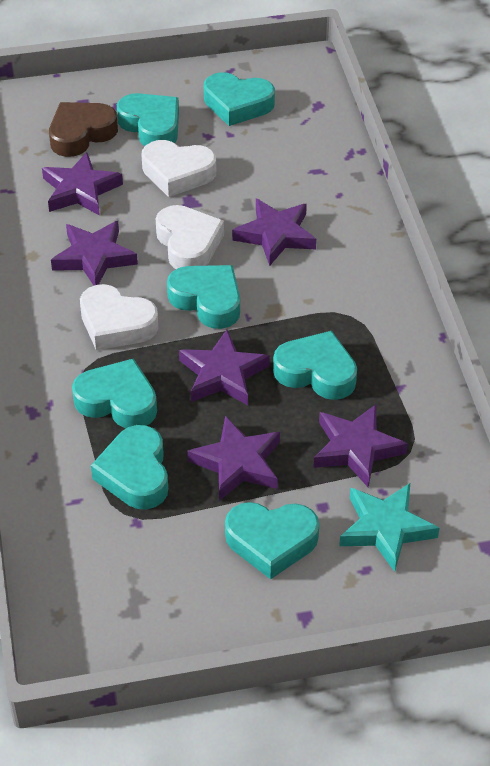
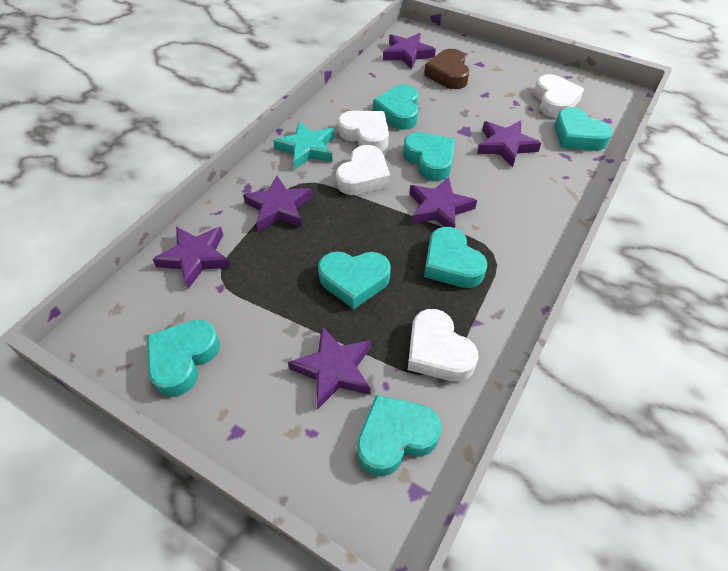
white heart: 3 -> 4

